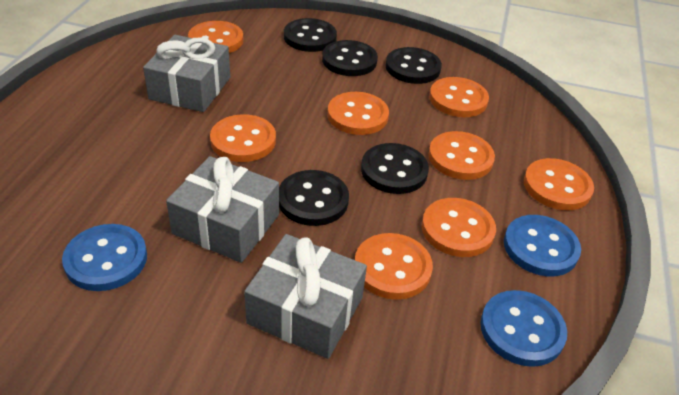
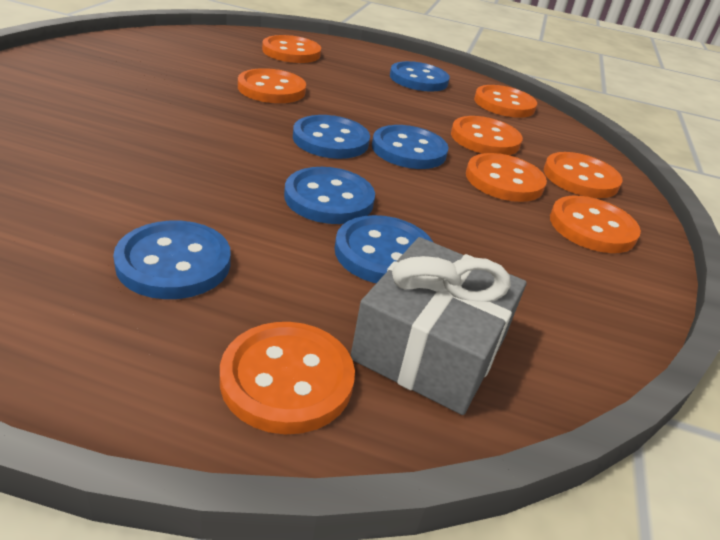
black button: 5 -> 0
blue button: 3 -> 6
grey gift: 3 -> 1

